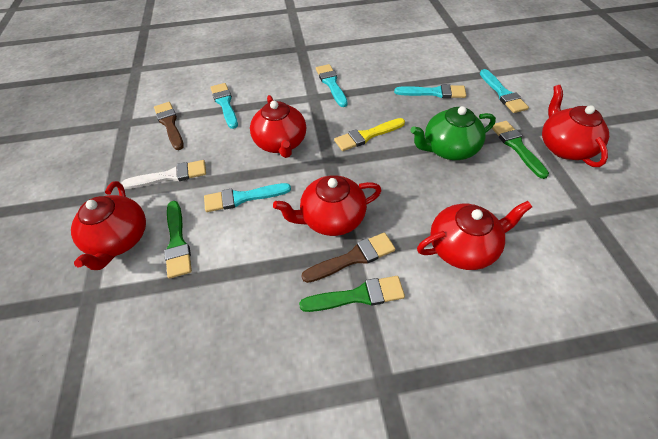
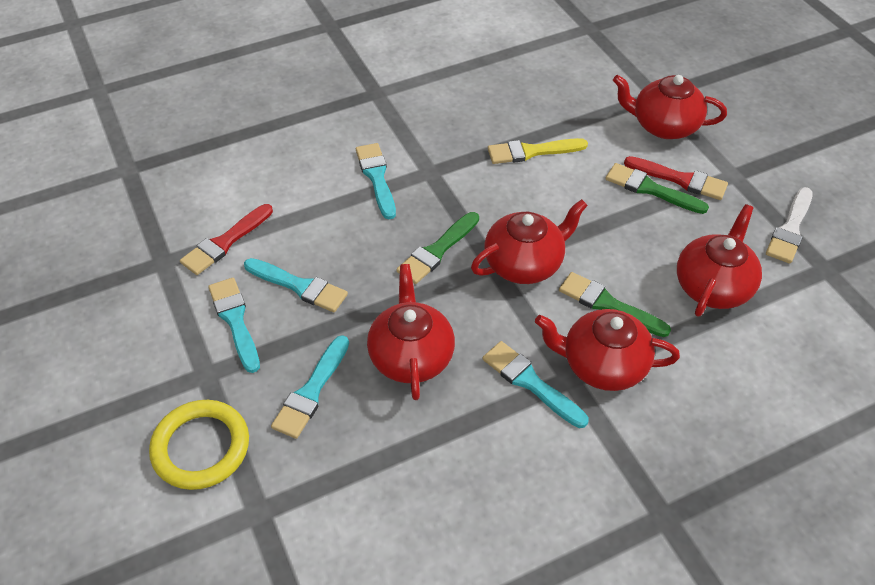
brown brush: 2 -> 0
green teapot: 1 -> 0
red brush: 0 -> 2
yellow ring: 0 -> 1

